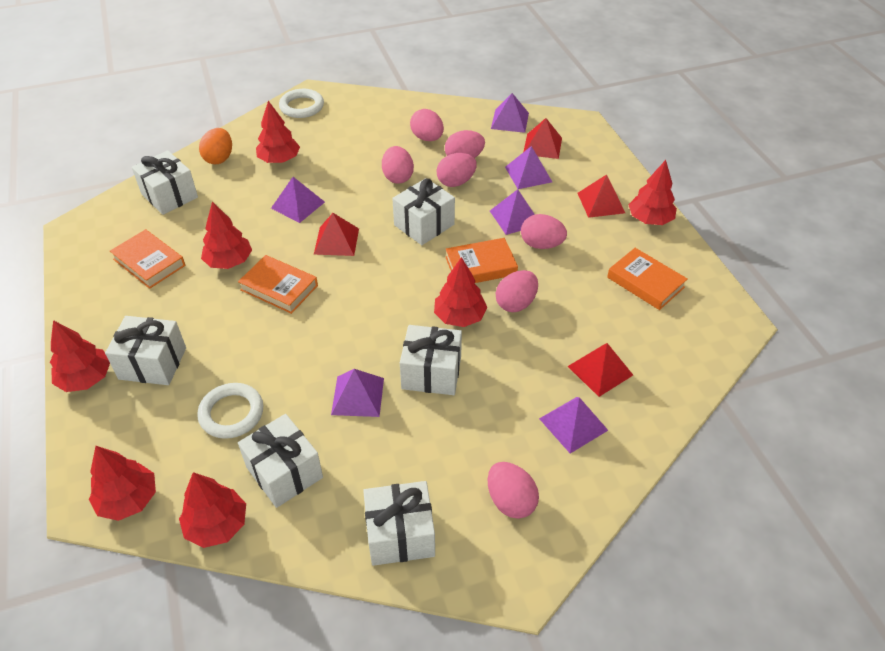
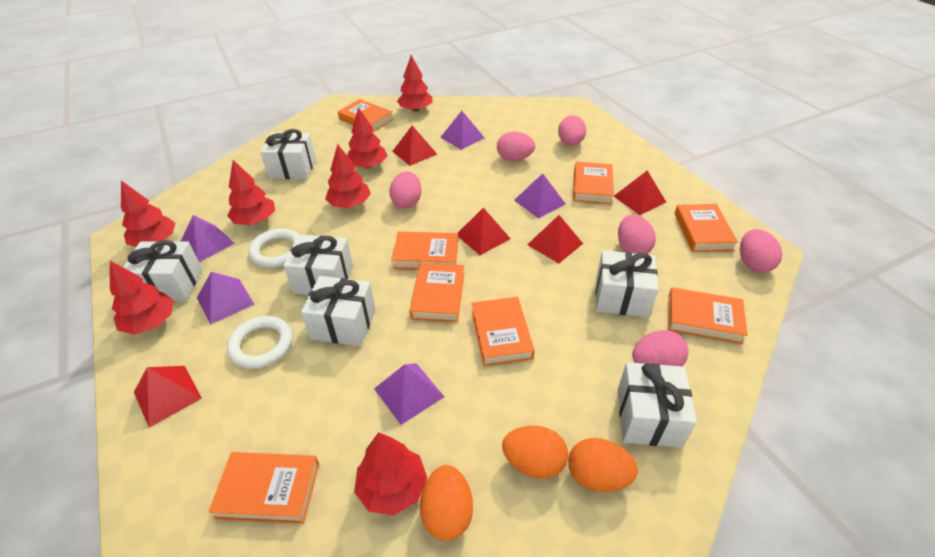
orange book: 4 -> 8
orange egg: 1 -> 3
pink egg: 7 -> 6
purple pyramid: 6 -> 5
red pyramid: 4 -> 5

